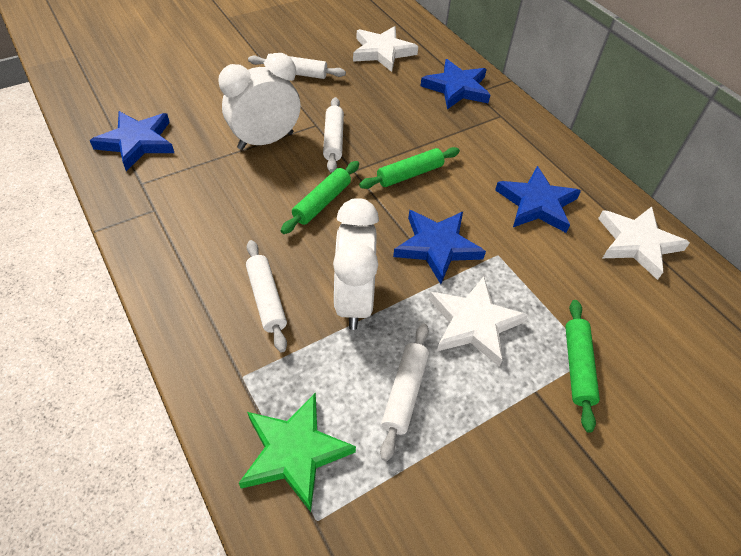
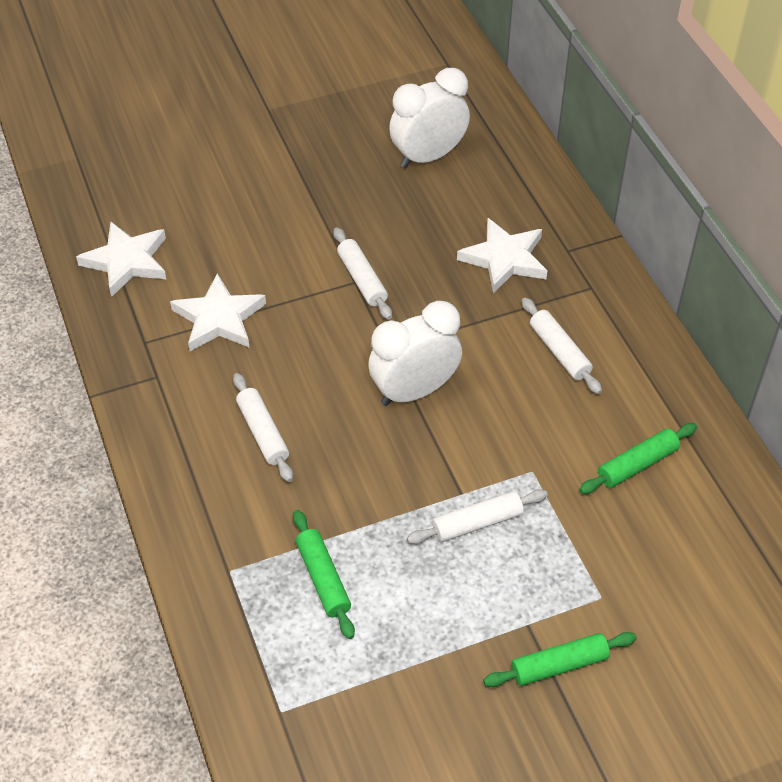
blue star: 4 -> 0
green star: 1 -> 0

